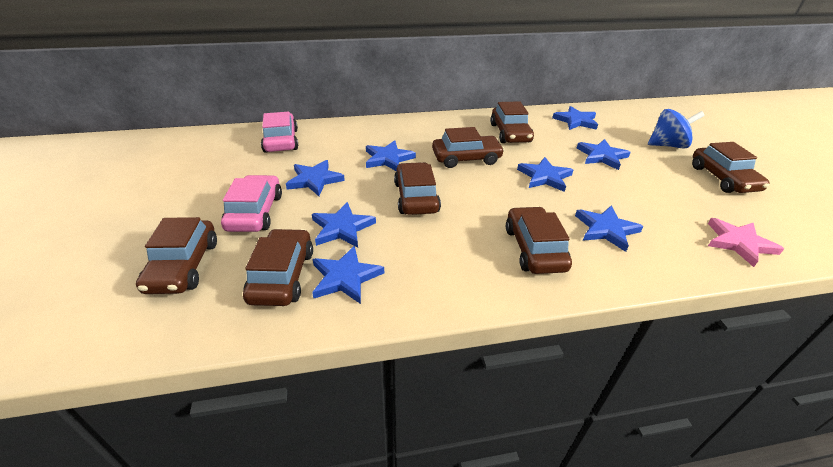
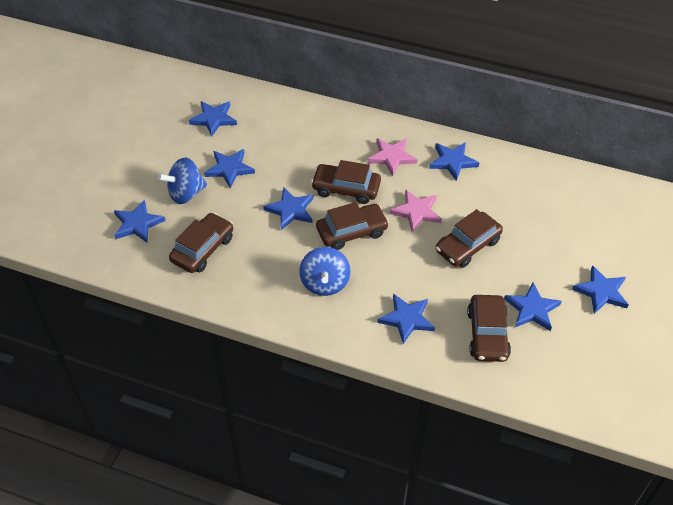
blue spinning top: 1 -> 2
brown car: 7 -> 5
pink car: 2 -> 0
pink star: 1 -> 2

